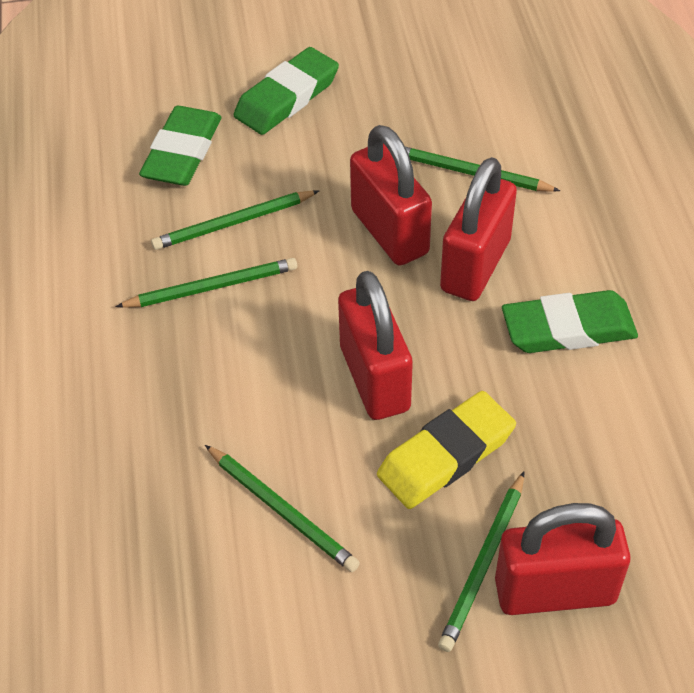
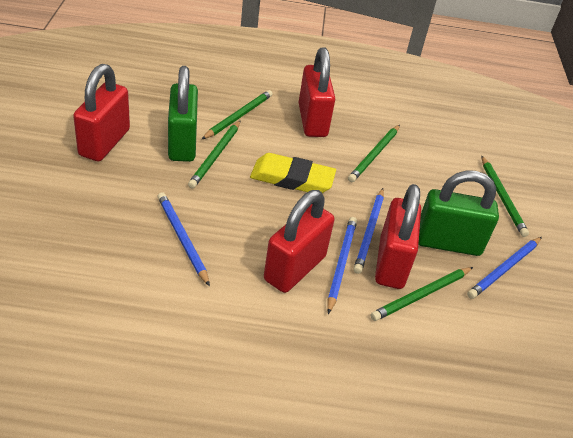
blue pencil: 0 -> 4
green eraser: 3 -> 0
green padlock: 0 -> 2

